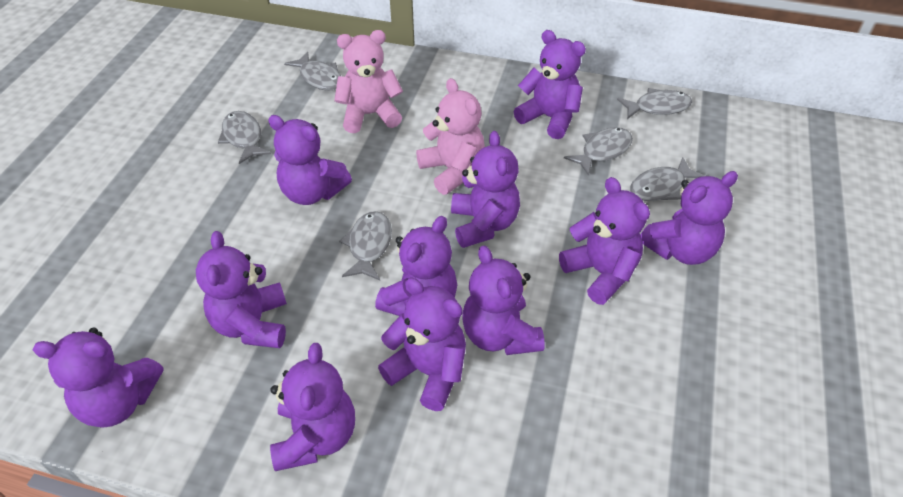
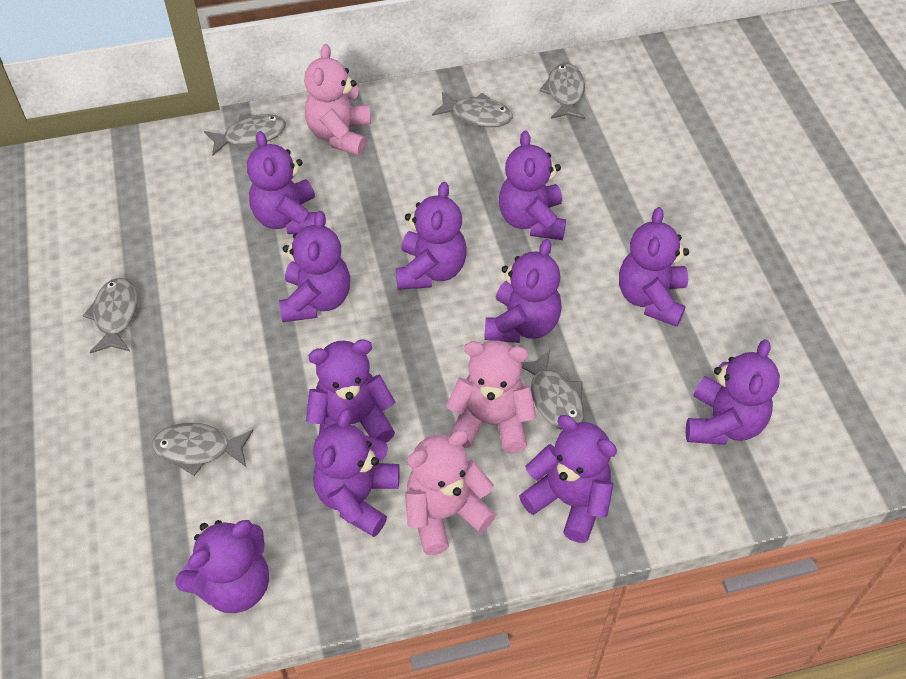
pink teddy bear: 2 -> 3

